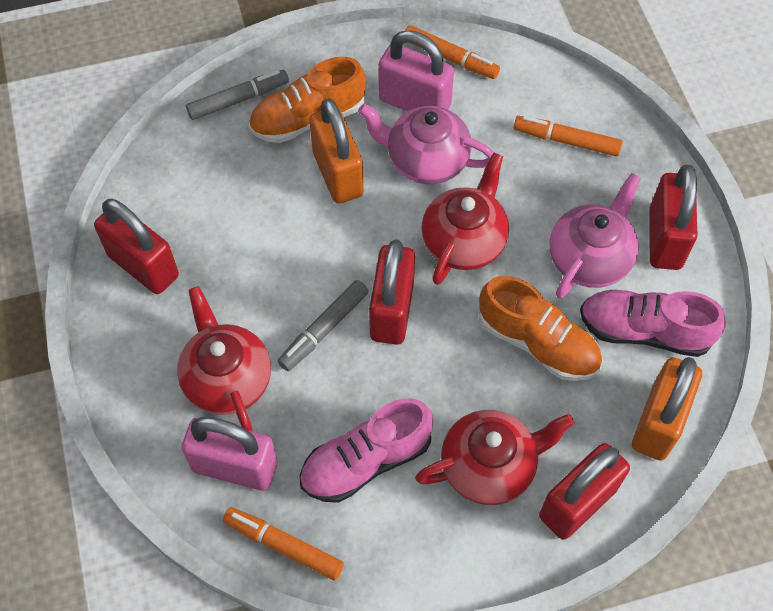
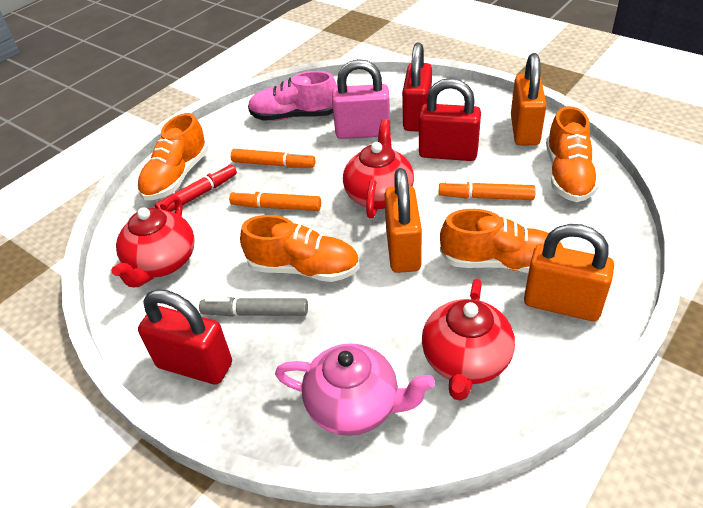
grey marker: 2 -> 1
orange padlock: 2 -> 3
orange shoe: 2 -> 4
pink padlock: 2 -> 1
pink shoe: 2 -> 1
pink teapot: 2 -> 1
red marker: 0 -> 1
red padlock: 4 -> 3

